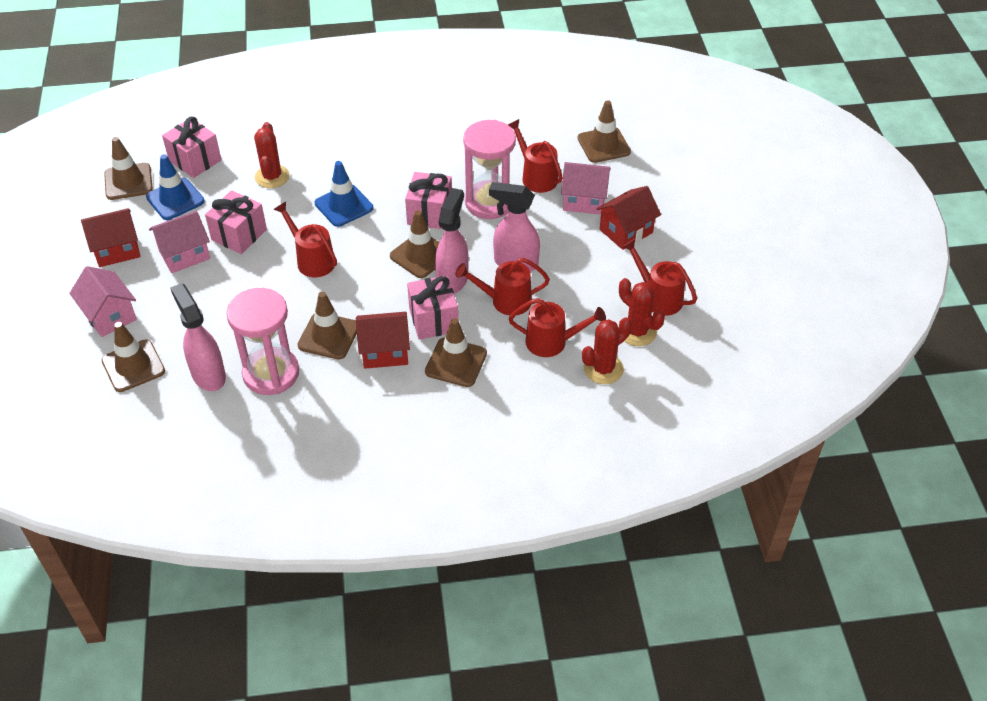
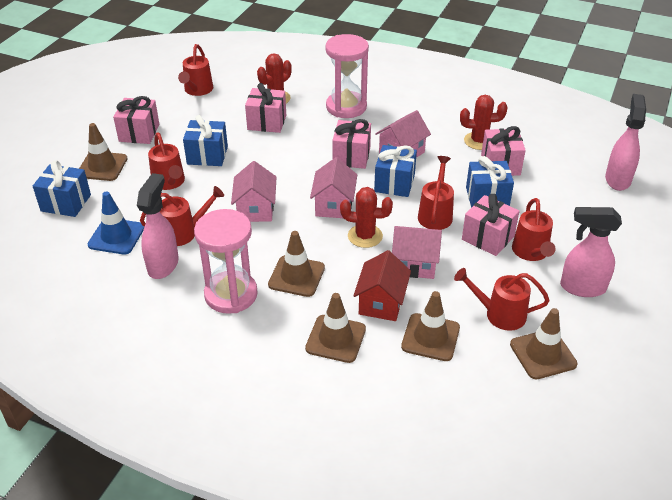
blue gift: 0 -> 4
blue traffic cone: 2 -> 1
brown traffic cone: 6 -> 5
pink gift: 4 -> 5
pink house: 3 -> 4
red house: 3 -> 1
red watering can: 5 -> 6

